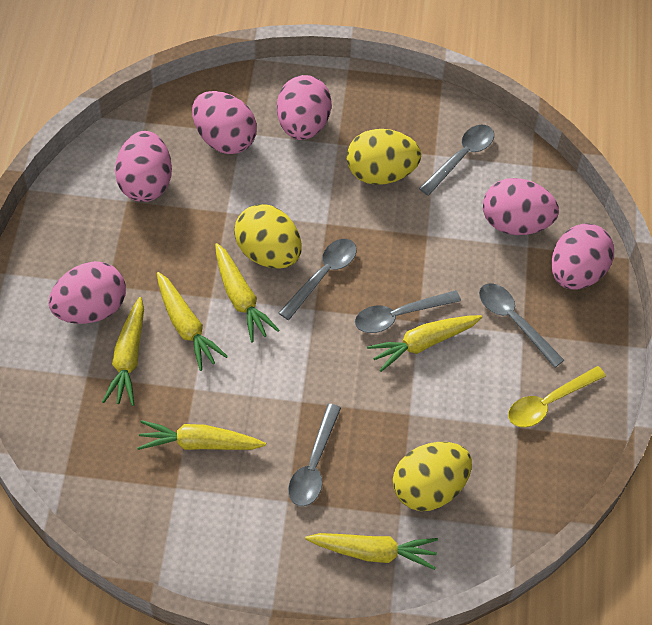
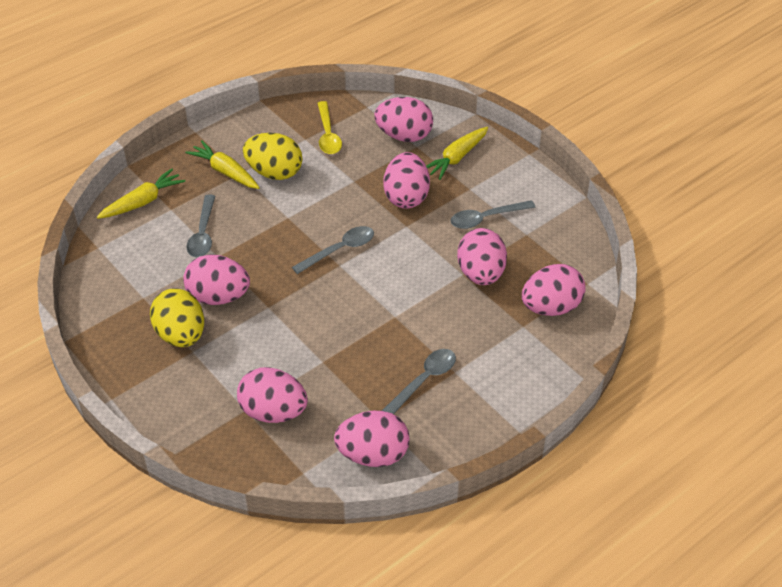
grey spoon: 5 -> 4
pink egg: 6 -> 7
yellow carrot: 6 -> 3
yellow egg: 3 -> 2

